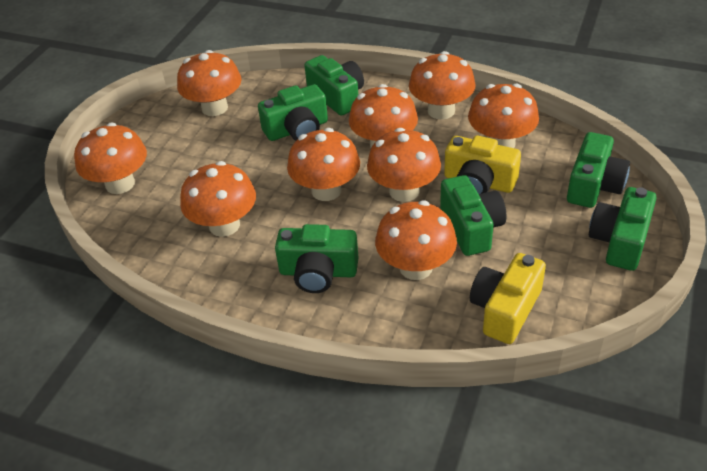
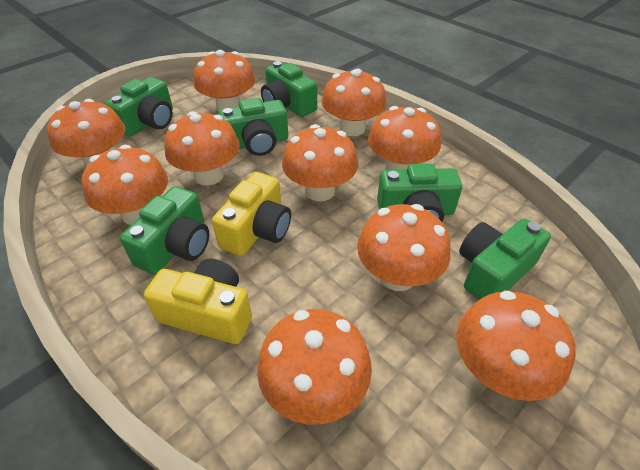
orange mushroom: 9 -> 10

